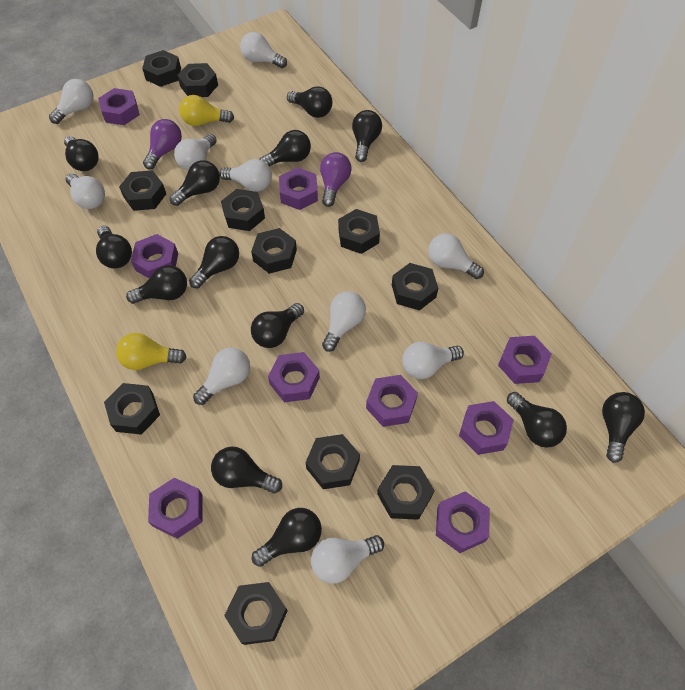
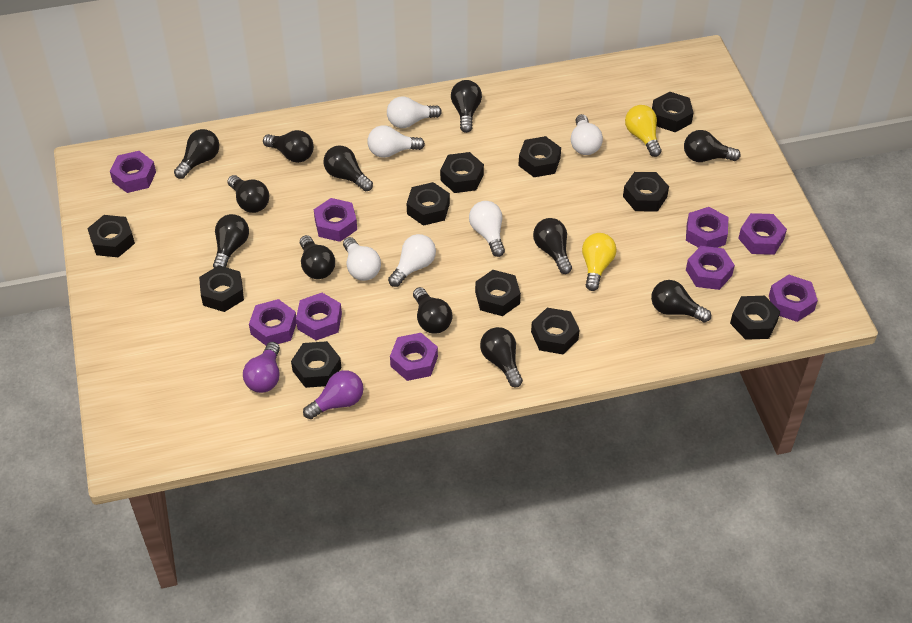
black light bulb: 13 -> 12
white light bulb: 10 -> 6

